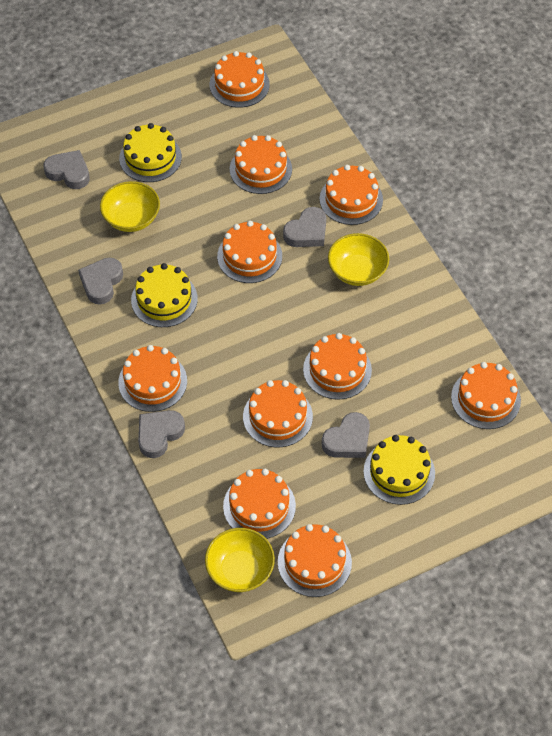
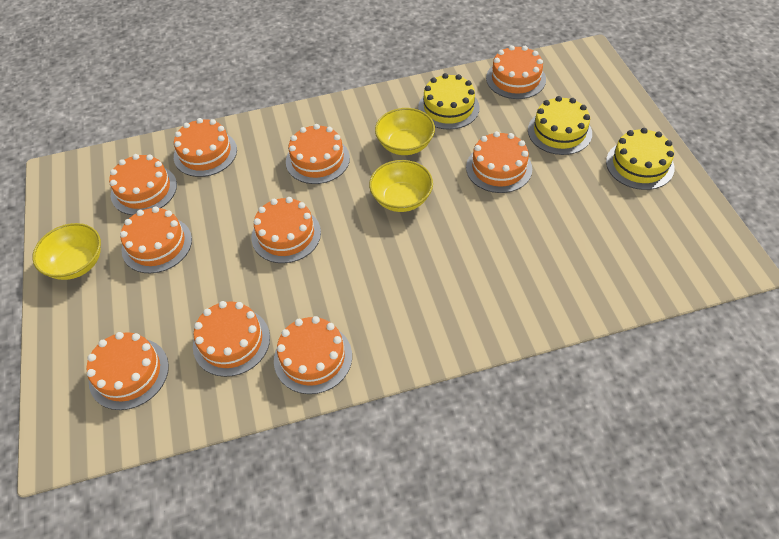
grey heart: 5 -> 0

